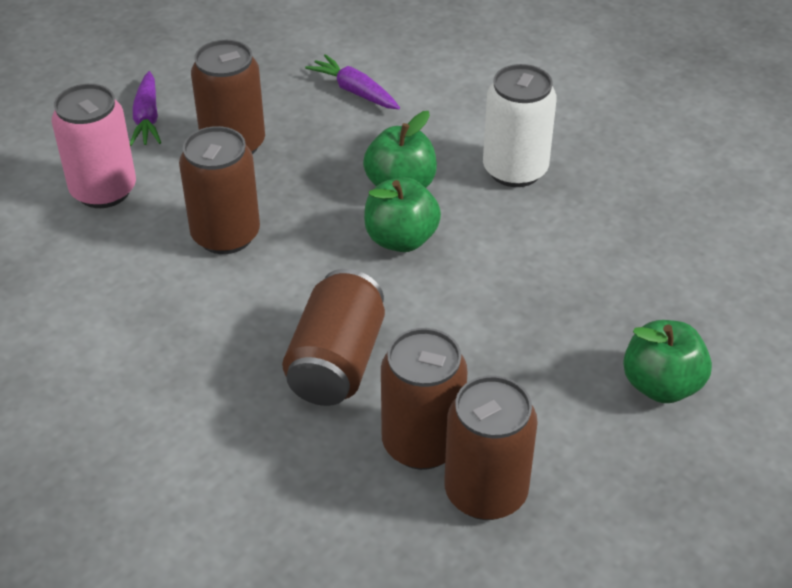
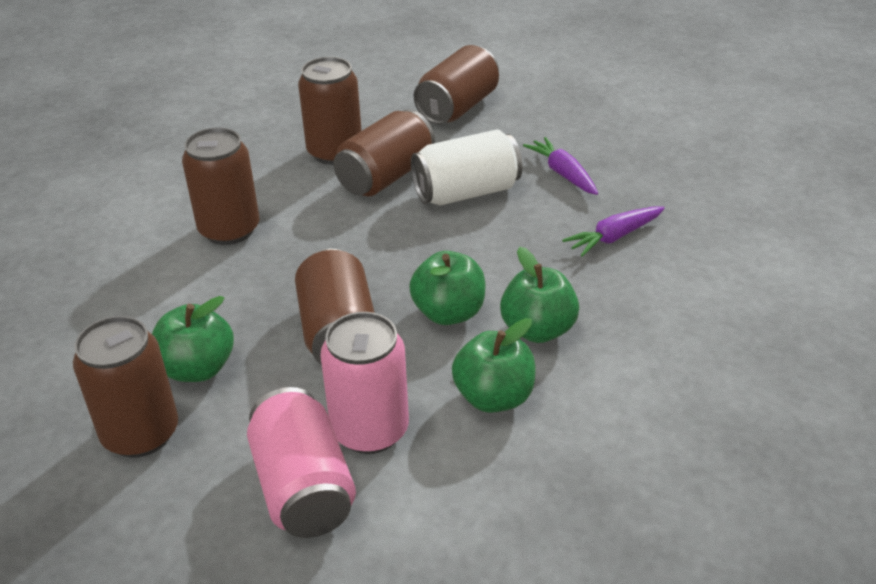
brown can: 5 -> 6
green apple: 3 -> 4
pink can: 1 -> 2

